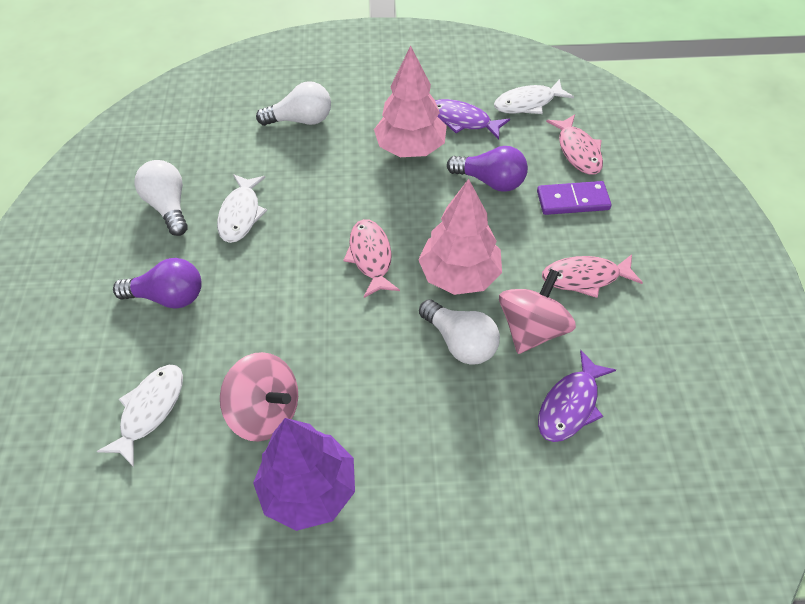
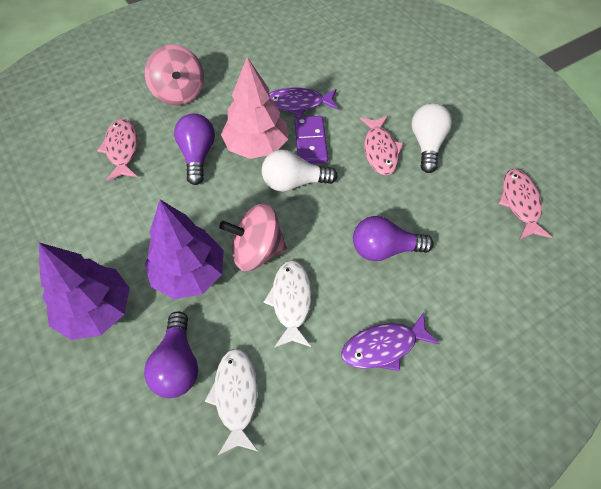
pink tree: 2 -> 1
purple light bulb: 2 -> 3
purple tree: 1 -> 2
white fish: 3 -> 2
white light bulb: 3 -> 2

